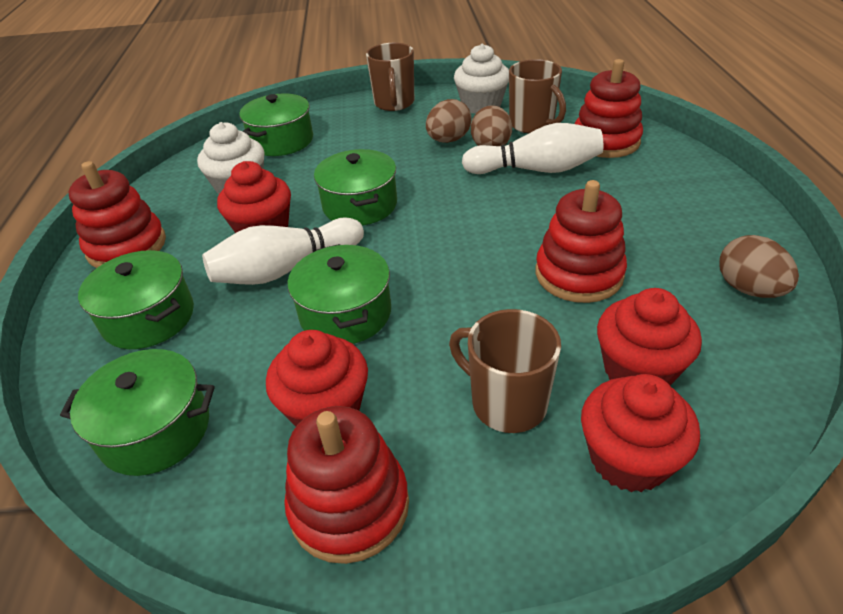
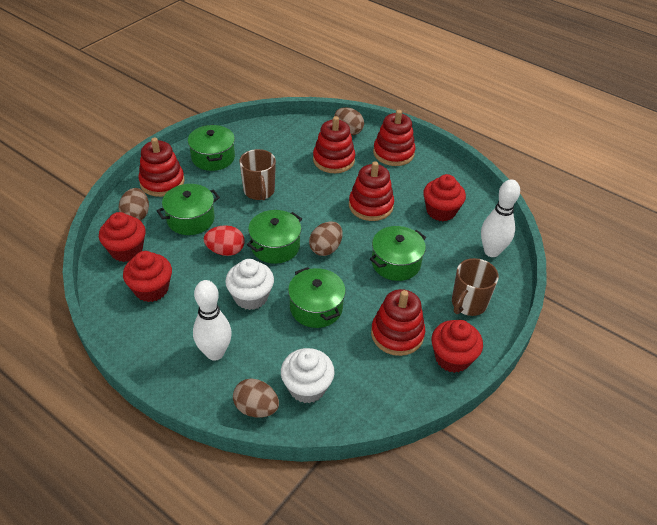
brown egg: 3 -> 4
brown mug: 3 -> 2
red egg: 0 -> 1
red stacking toy: 4 -> 5

